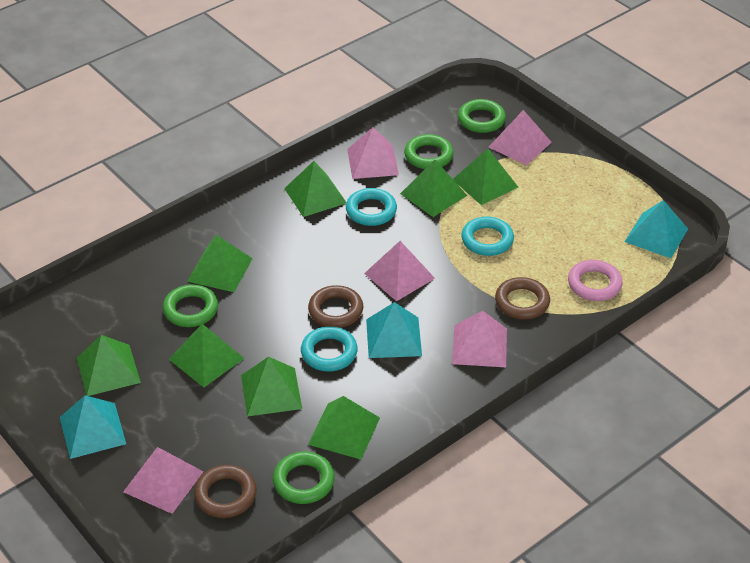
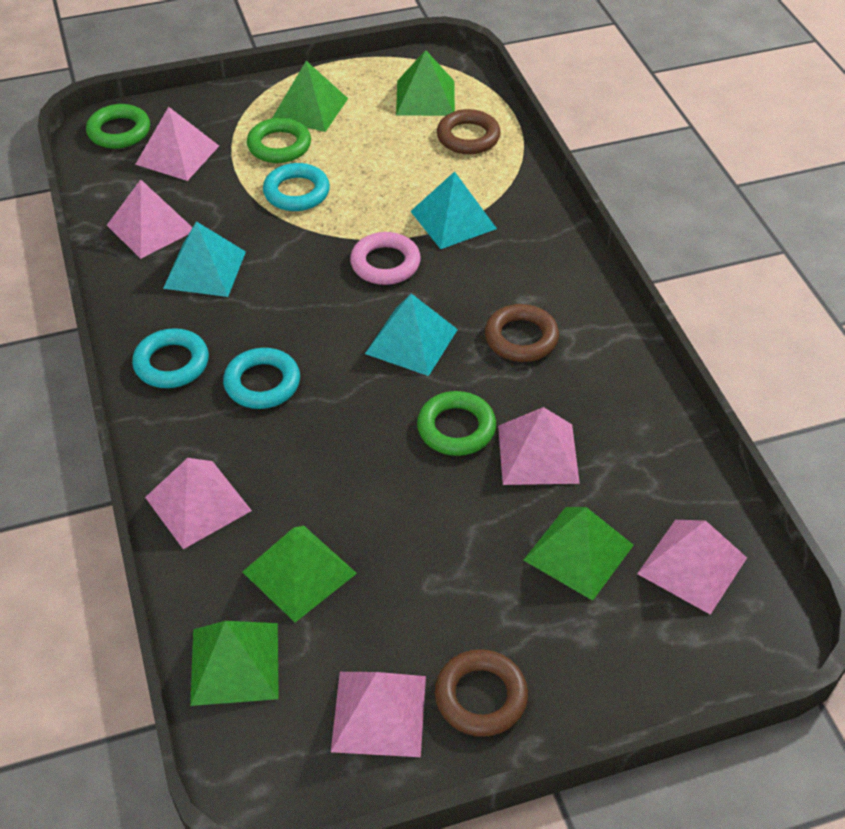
green pyramid: 8 -> 5
green ring: 4 -> 3
pink pyramid: 5 -> 6

